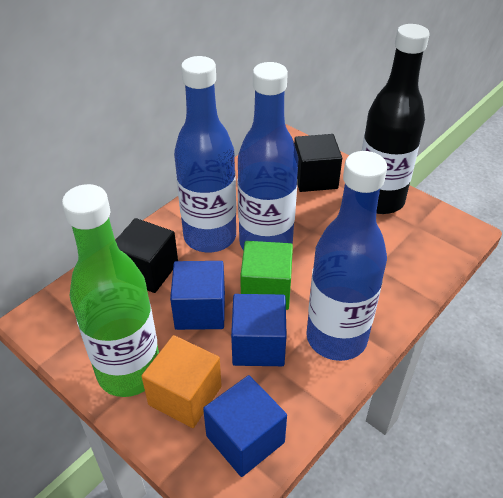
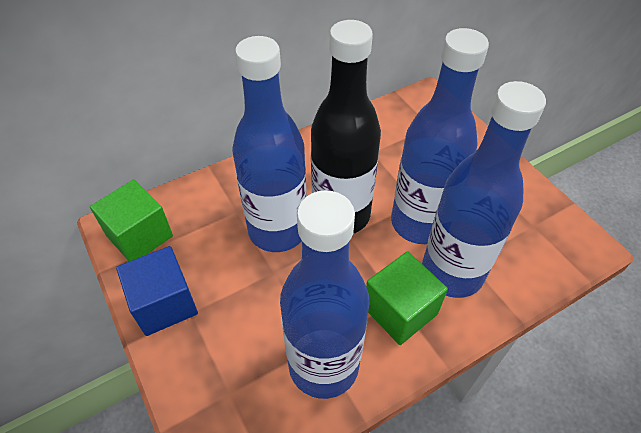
black cube: 2 -> 0
blue bottle: 3 -> 4
blue cube: 3 -> 1
green bottle: 1 -> 0
green cube: 1 -> 2
orange cube: 1 -> 0

